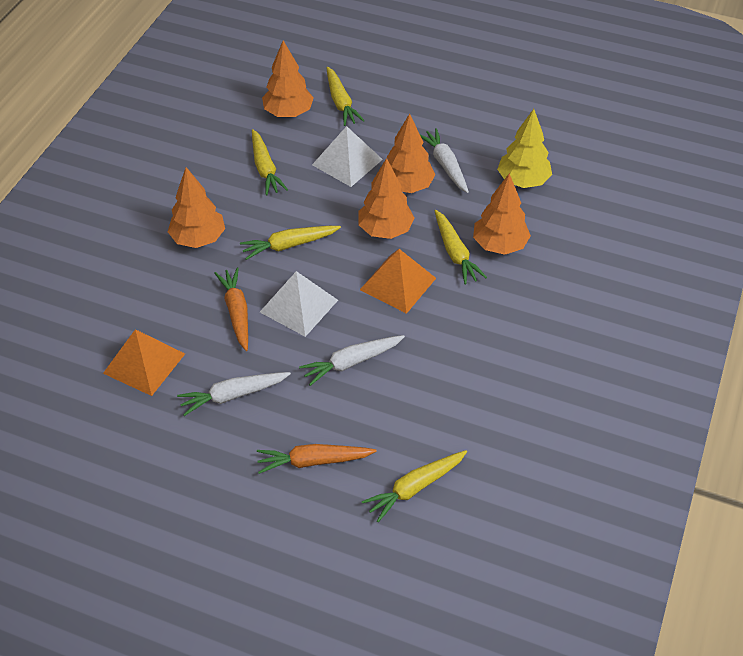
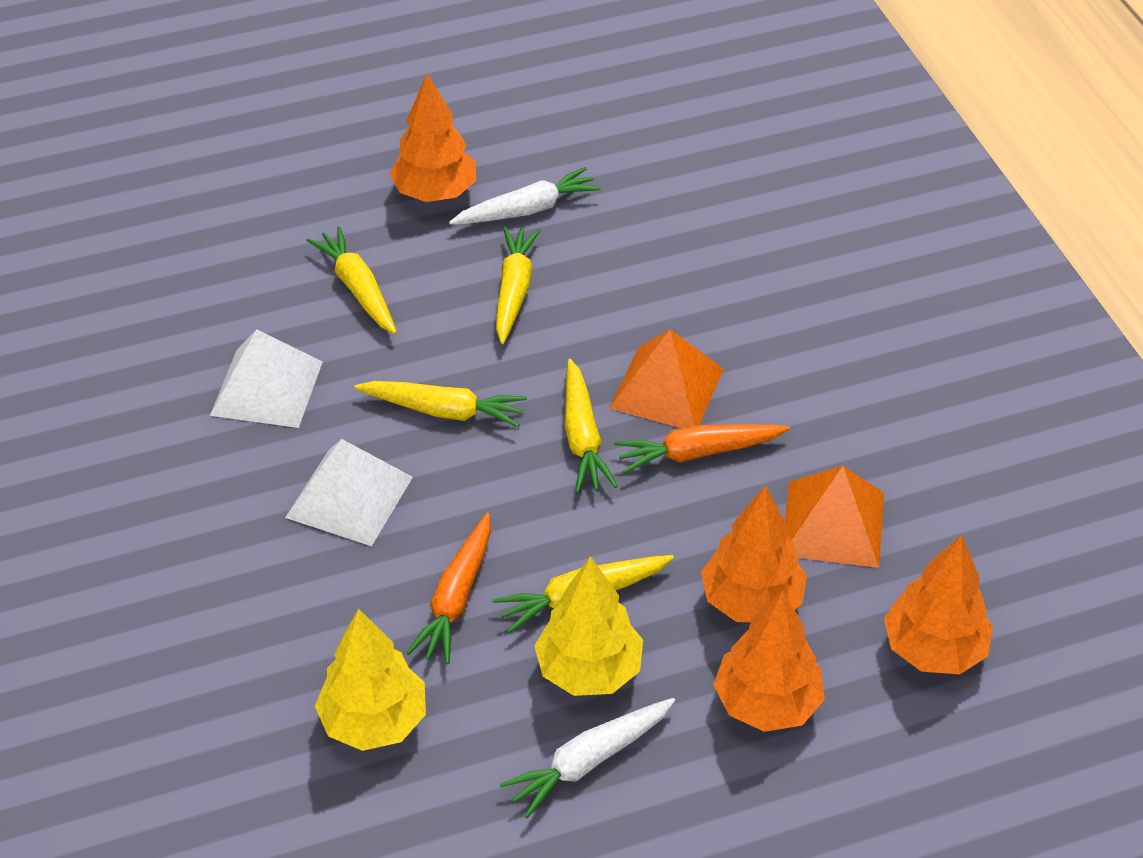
orange tree: 5 -> 4
white carrot: 3 -> 2
yellow tree: 1 -> 2

